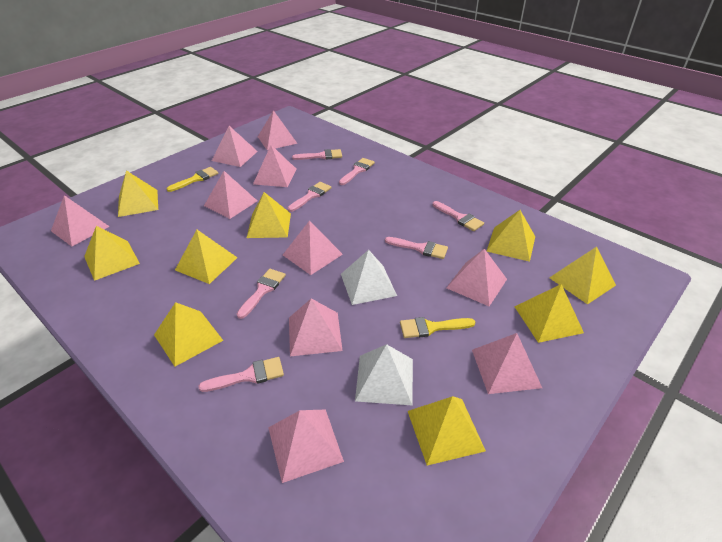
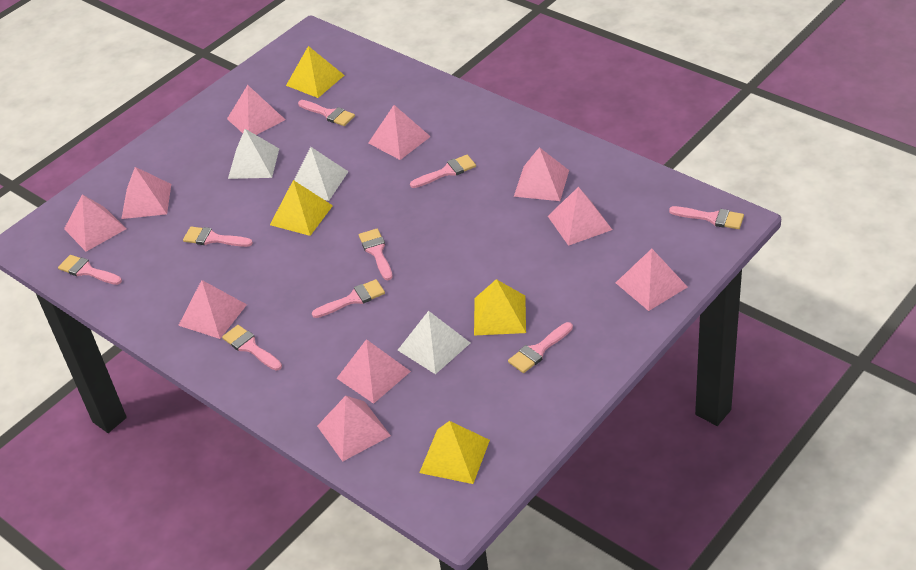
pink brush: 7 -> 9
white pyramid: 2 -> 3
yellow brush: 2 -> 0
yellow pyramid: 9 -> 4

